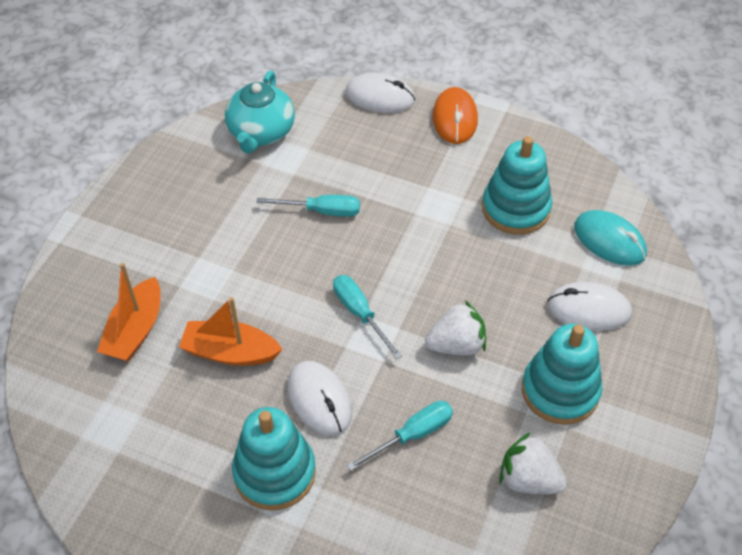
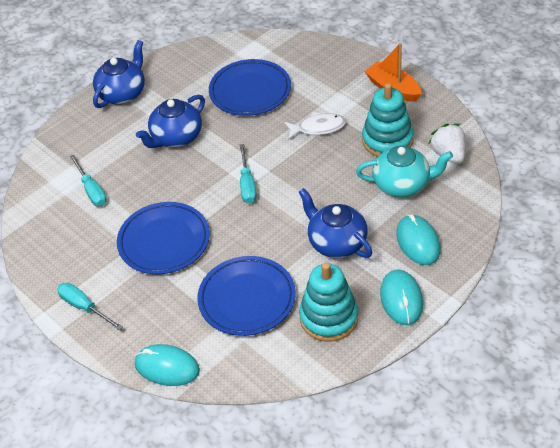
blue plate: 0 -> 3
blue teapot: 0 -> 3
orange boat: 2 -> 1
orange mouse: 1 -> 0
turquoise mouse: 1 -> 3
turquoise stacking toy: 3 -> 2
white fish: 0 -> 1
white mouse: 3 -> 0
white strawberry: 2 -> 1

